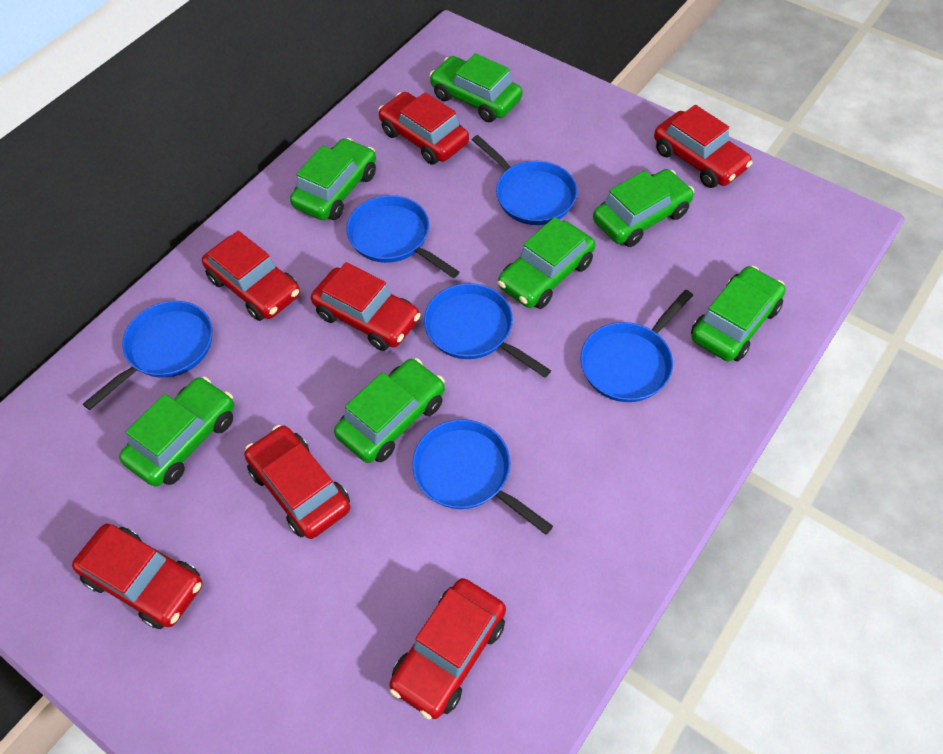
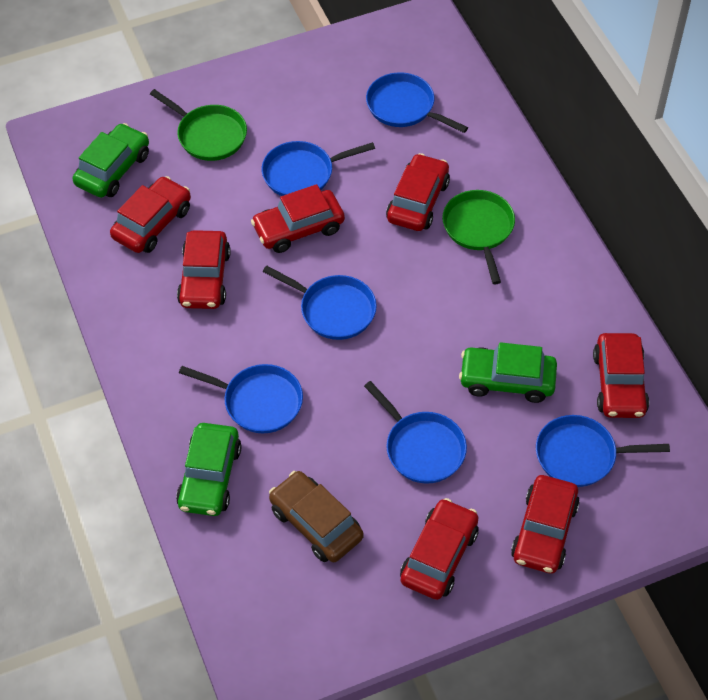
brown car: 0 -> 1
green car: 7 -> 3
green pan: 0 -> 2

